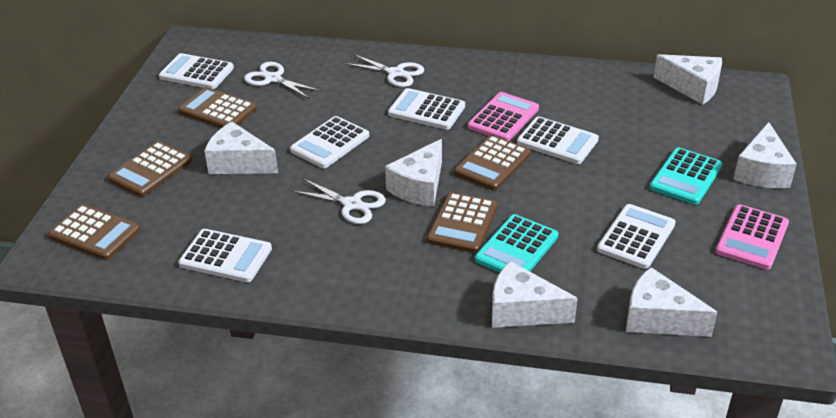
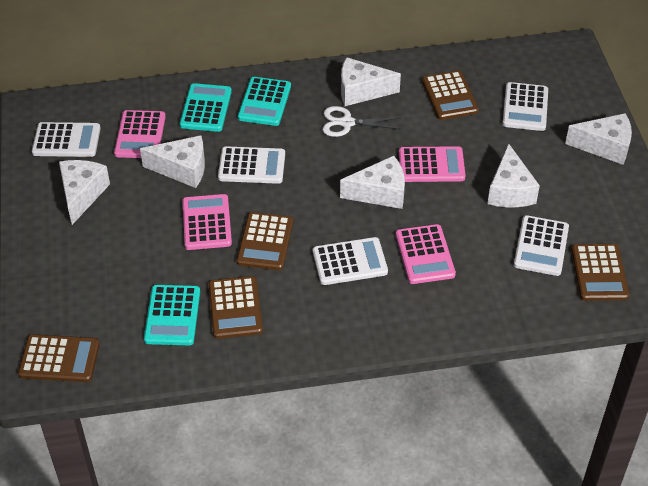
pink calculator: 2 -> 4
turquoise calculator: 2 -> 3
white calculator: 6 -> 5
white scissors: 3 -> 1

